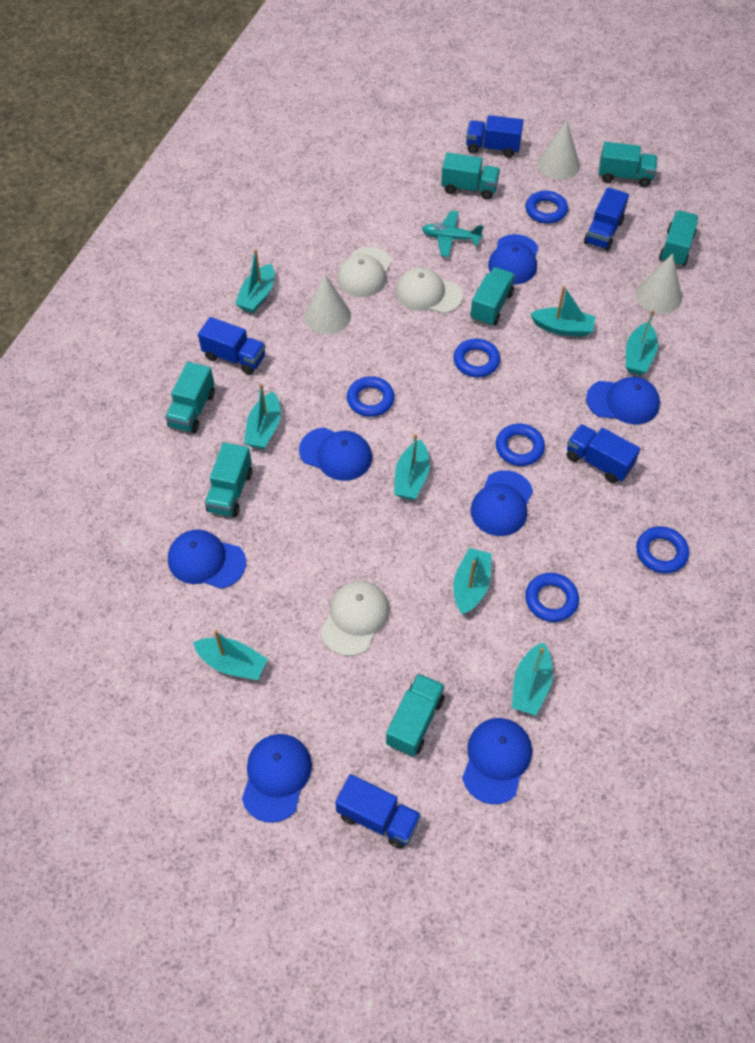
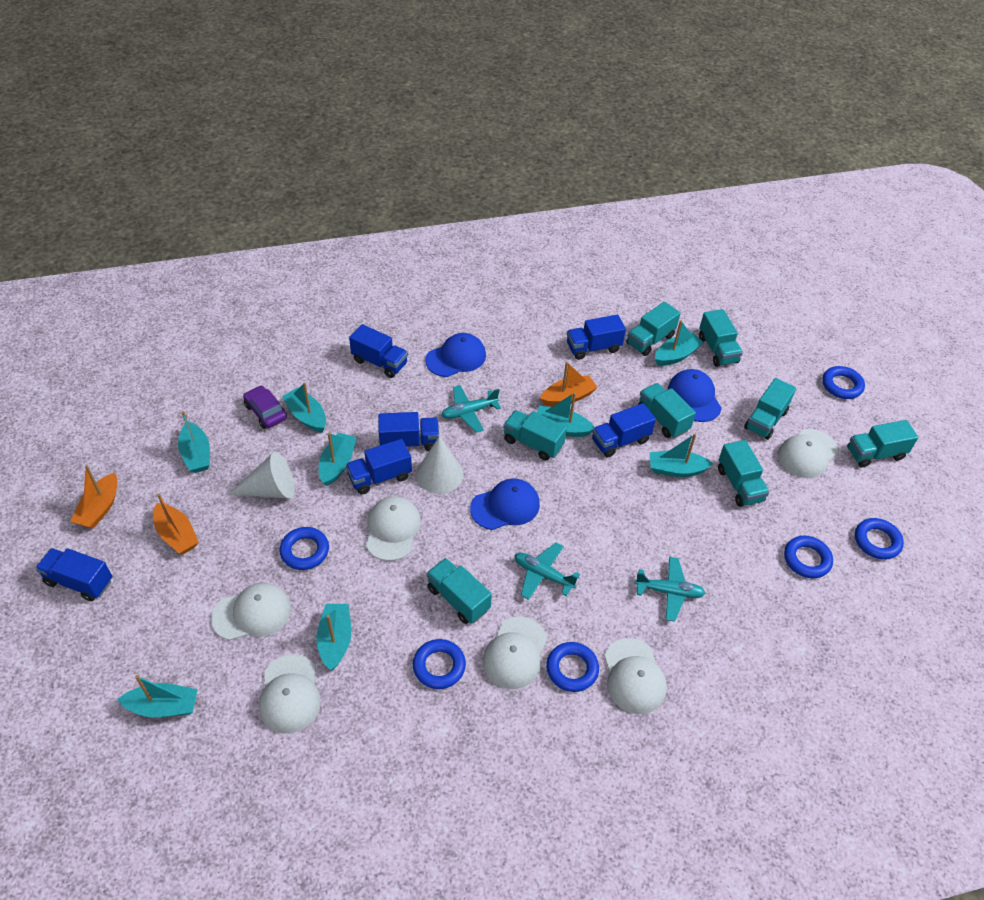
blue cap: 7 -> 3
blue truck: 5 -> 6
orange boat: 0 -> 3
purple car: 0 -> 1
turquoise plane: 1 -> 3
turquoise truck: 7 -> 8
white cap: 3 -> 6
white cone: 3 -> 2

